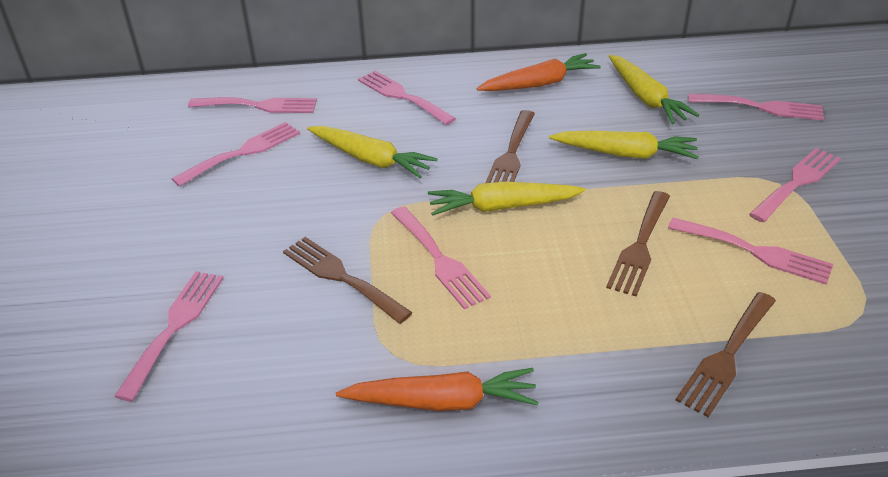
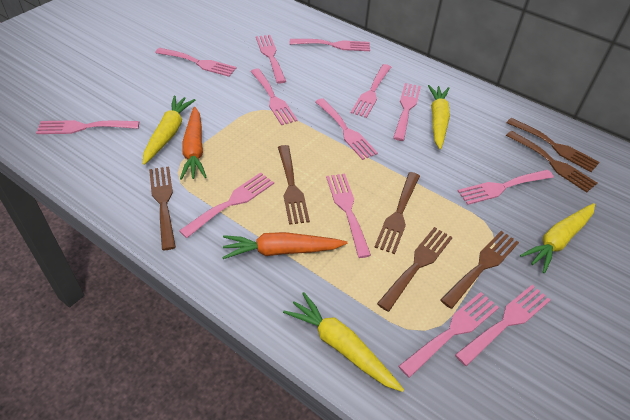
brown fork: 4 -> 7
pink fork: 8 -> 13

